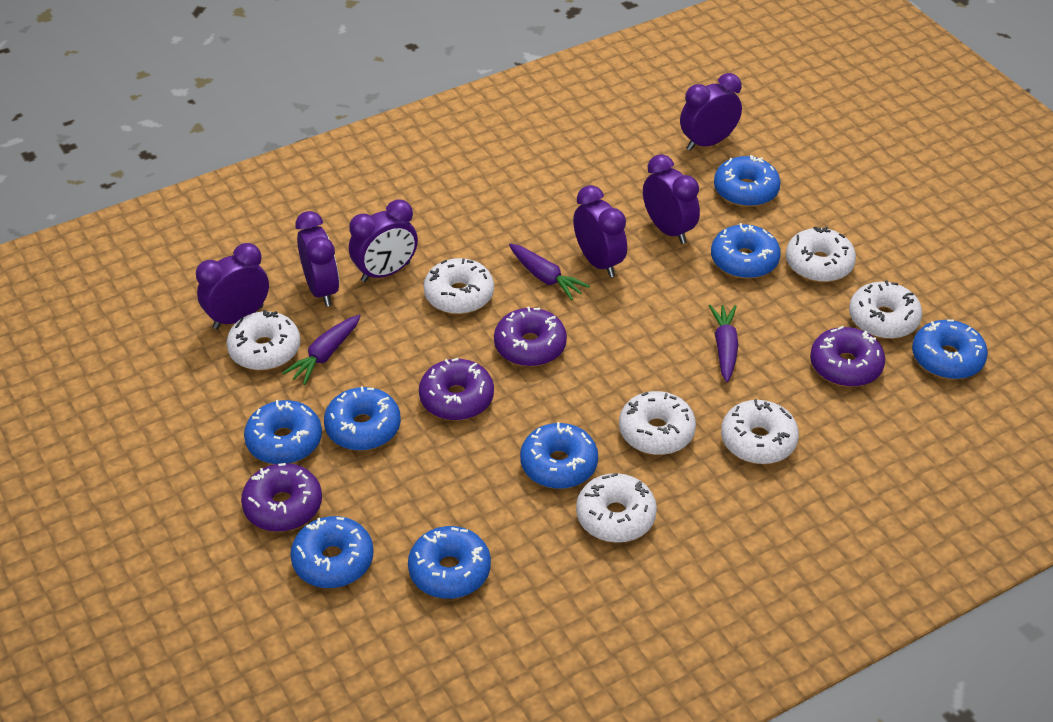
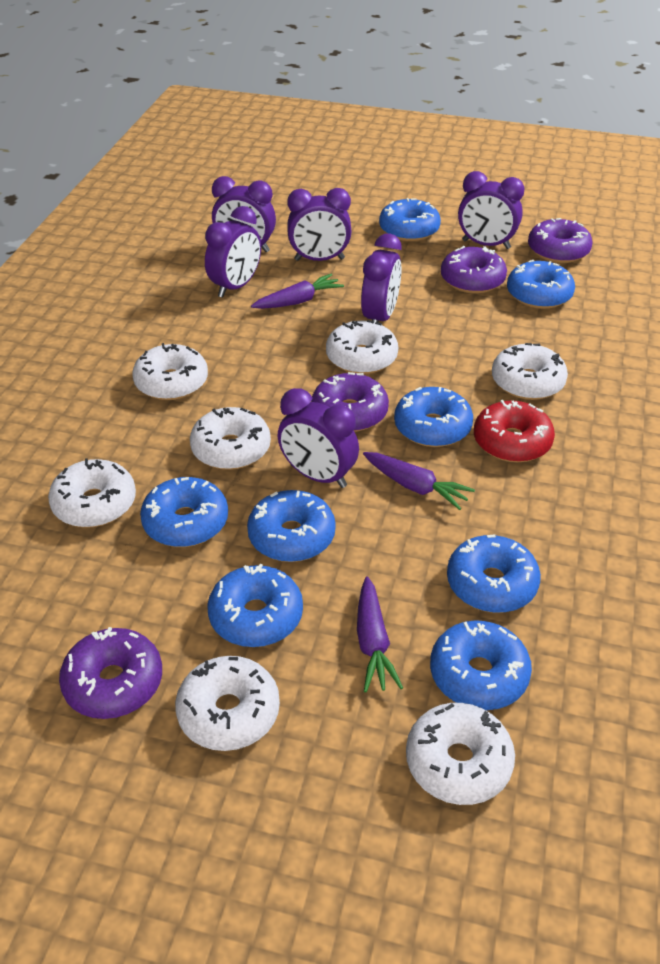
red donut: 0 -> 1

